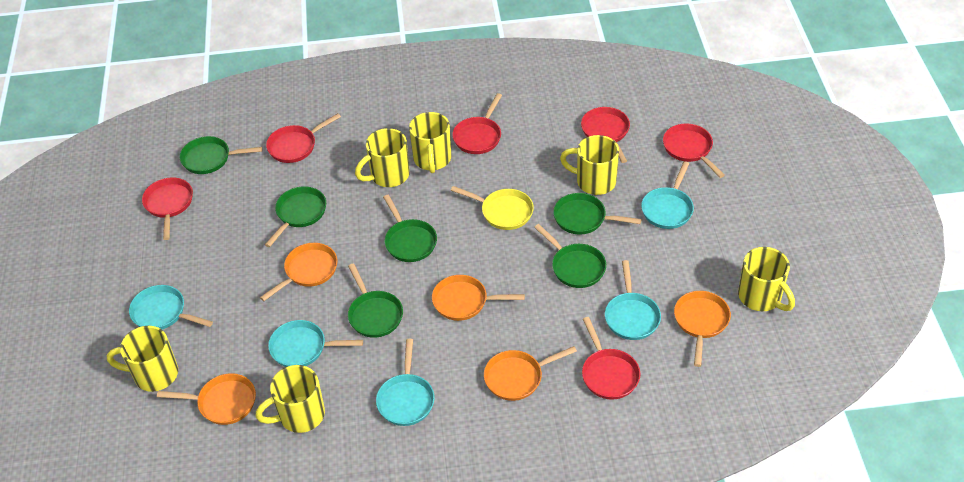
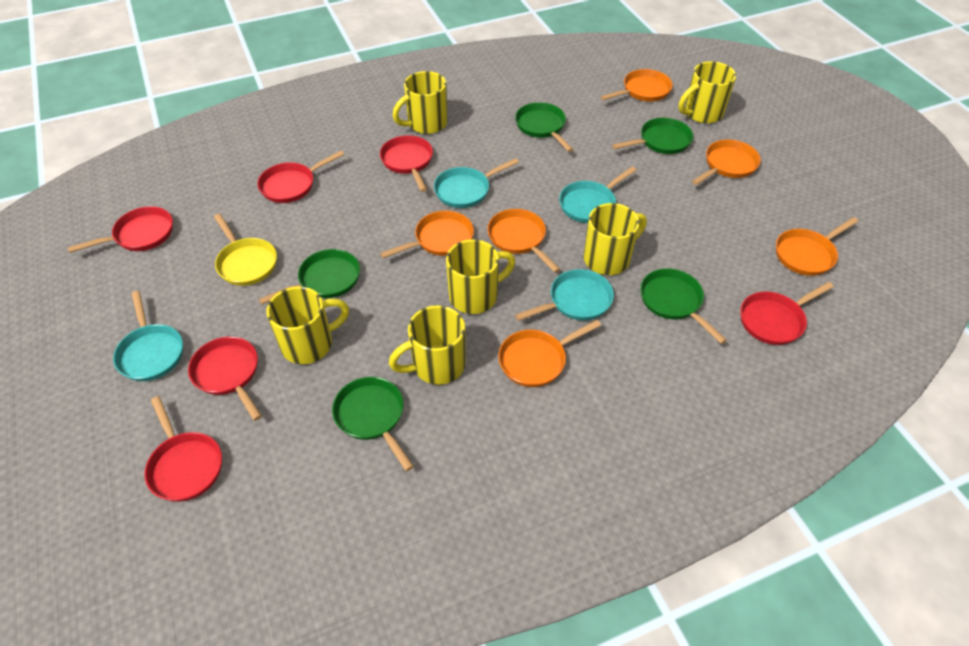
green pan: 6 -> 5
orange pan: 5 -> 6
turquoise pan: 5 -> 4

